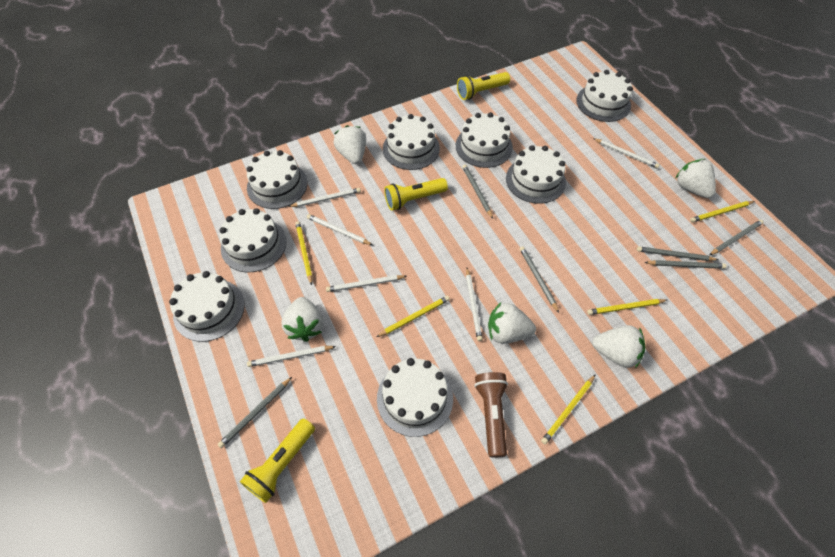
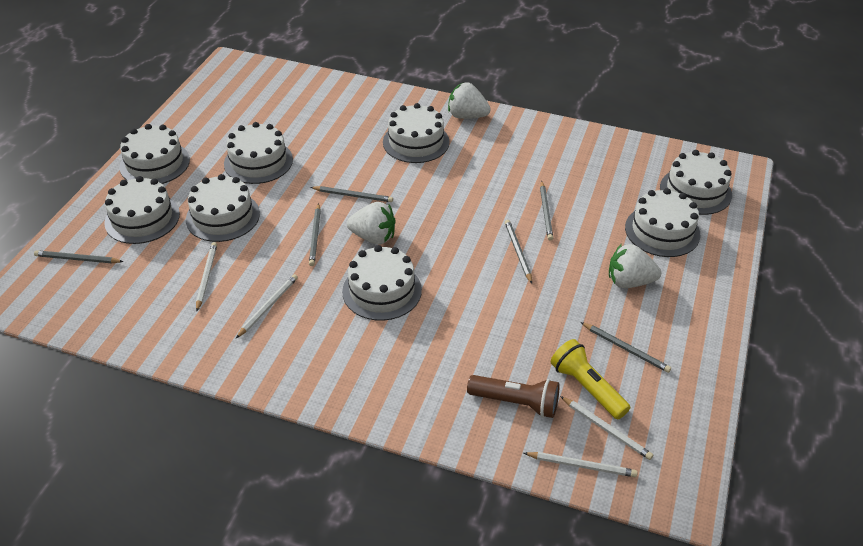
white pencil: 6 -> 4
white strawberry: 5 -> 3
yellow flashlight: 3 -> 1
yellow pencil: 5 -> 0

